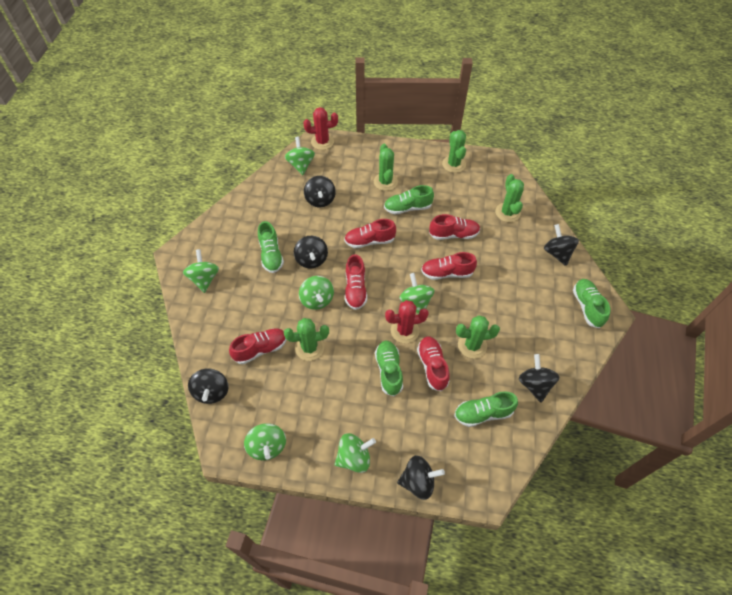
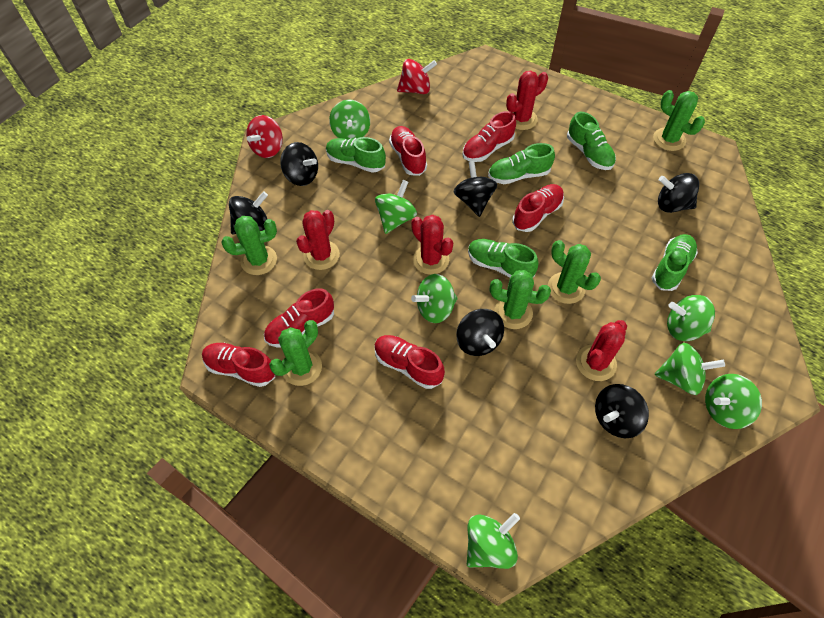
green spinning top: 6 -> 7
red cactus: 2 -> 4
red spinning top: 0 -> 2

